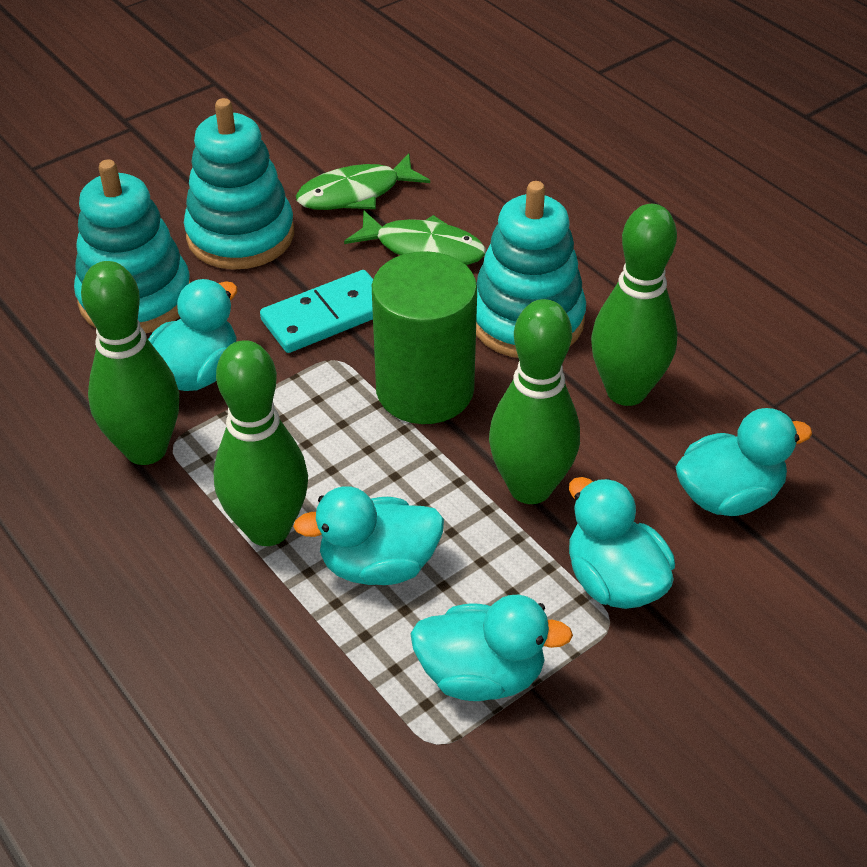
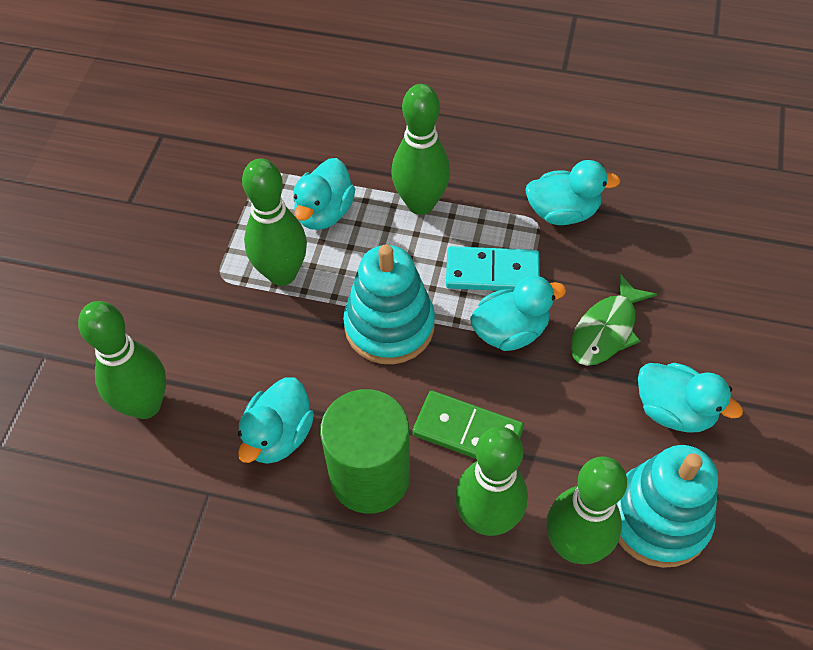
green bowling pin: 4 -> 5
green domino: 0 -> 1
green fish: 2 -> 1
turquoise stacking toy: 3 -> 2

